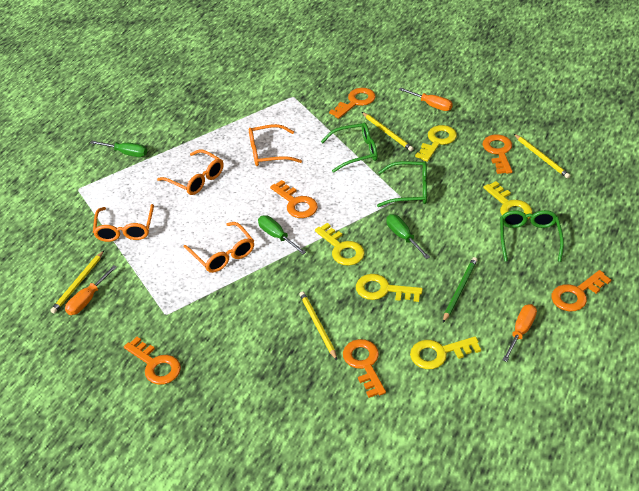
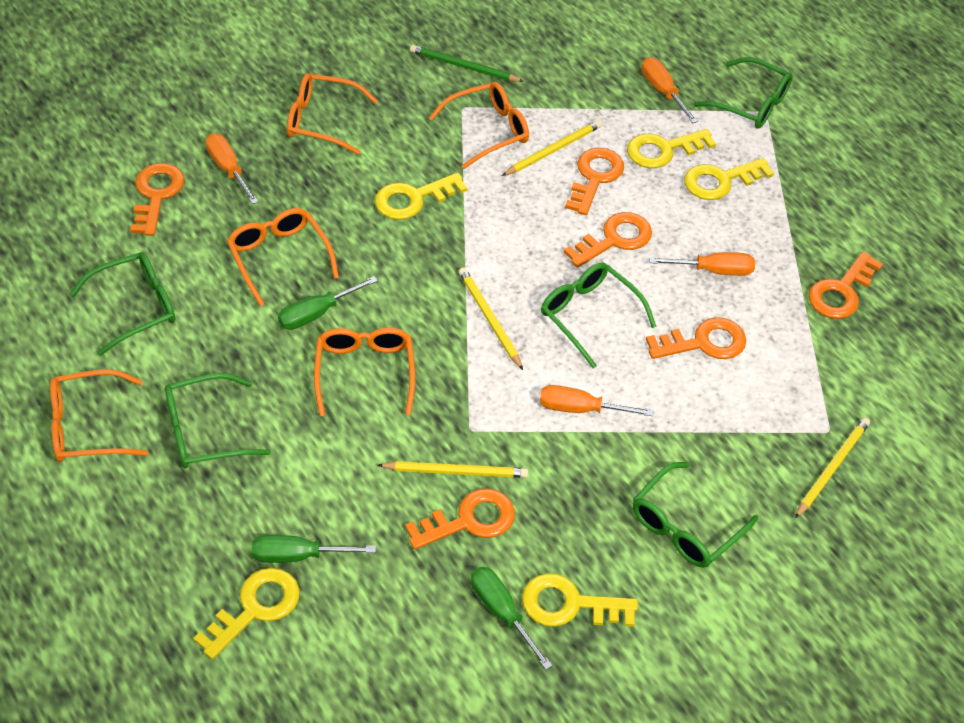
green glasses: 3 -> 5
orange glasses: 4 -> 5
orange screwdriver: 3 -> 4

